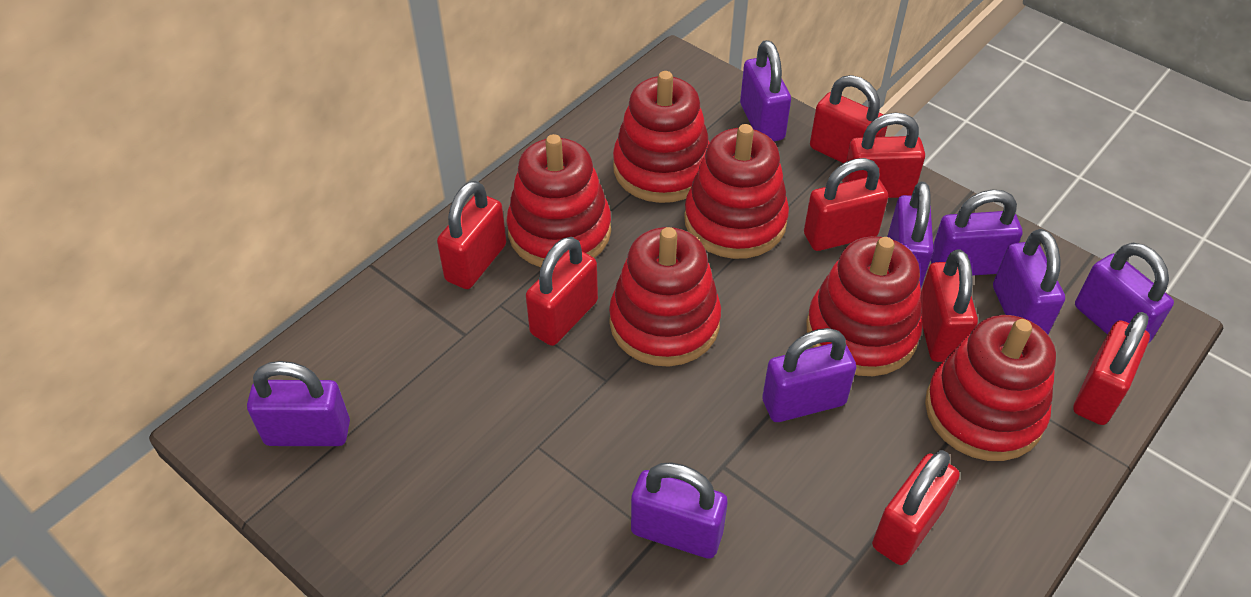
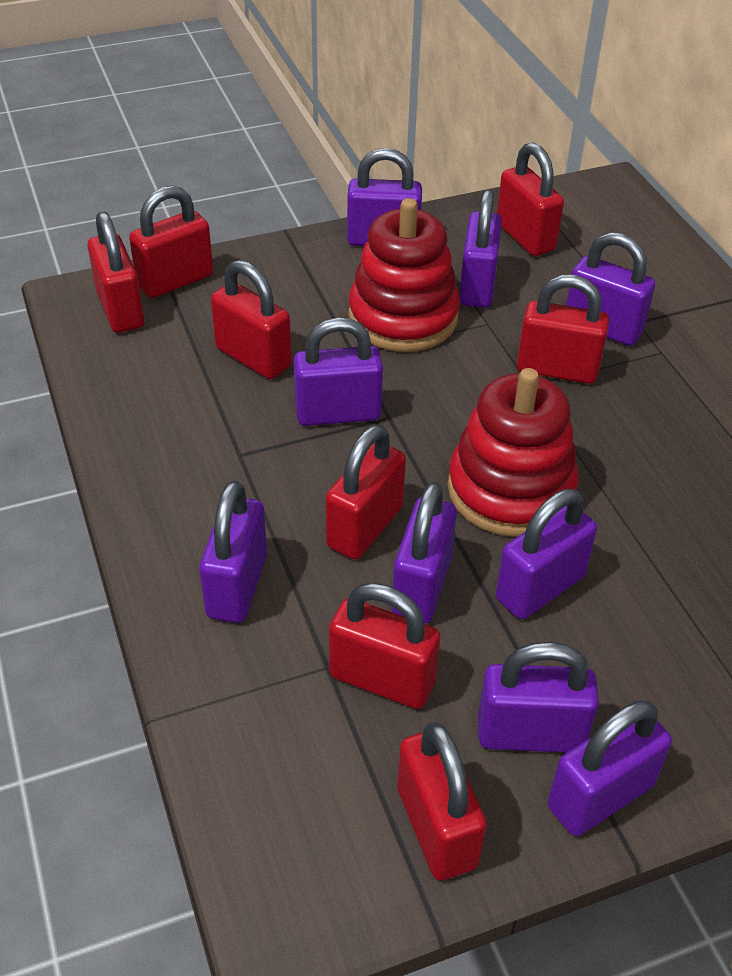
purple padlock: 8 -> 9
red stacking toy: 6 -> 2

